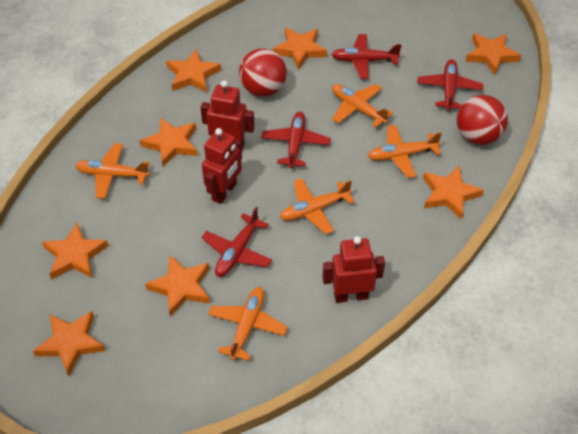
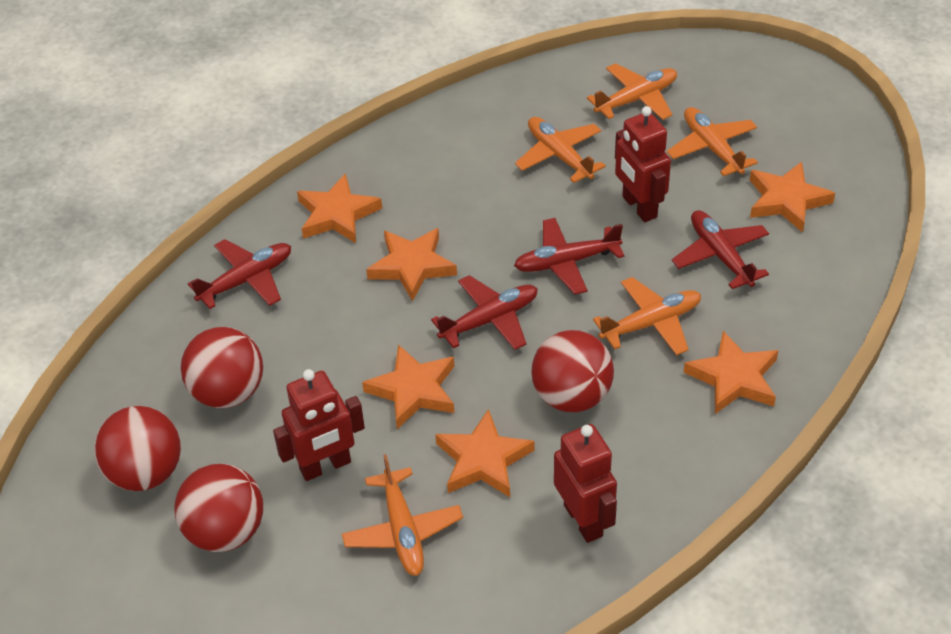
orange star: 8 -> 6
red ball: 2 -> 4

